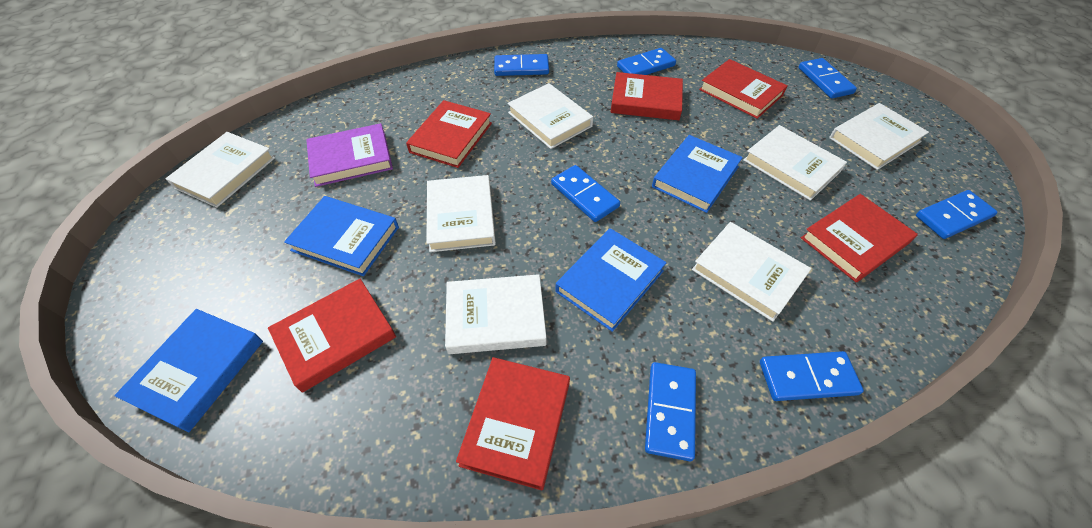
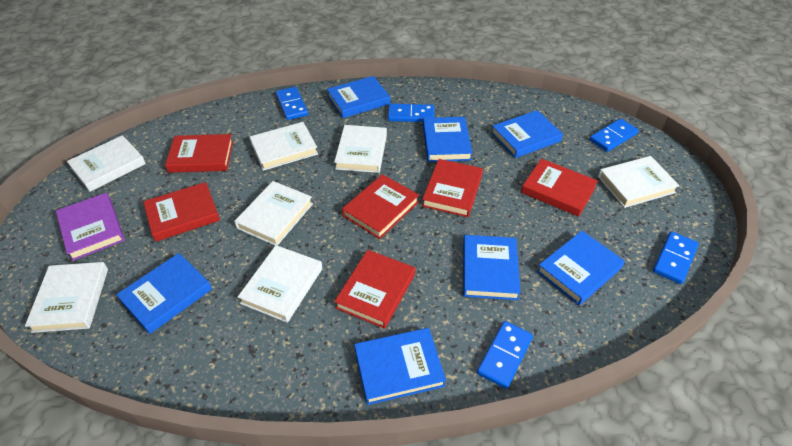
blue book: 4 -> 7
blue domino: 7 -> 5

